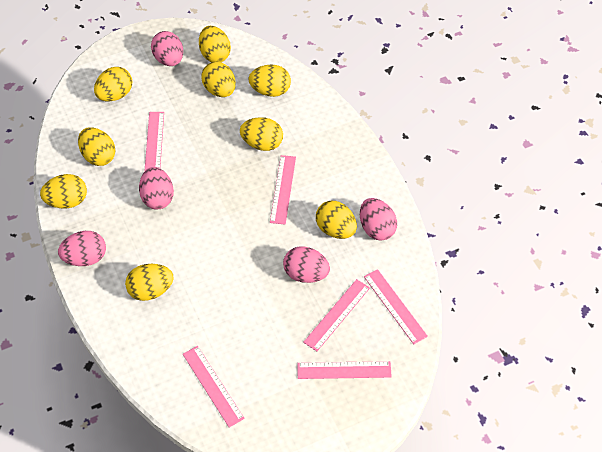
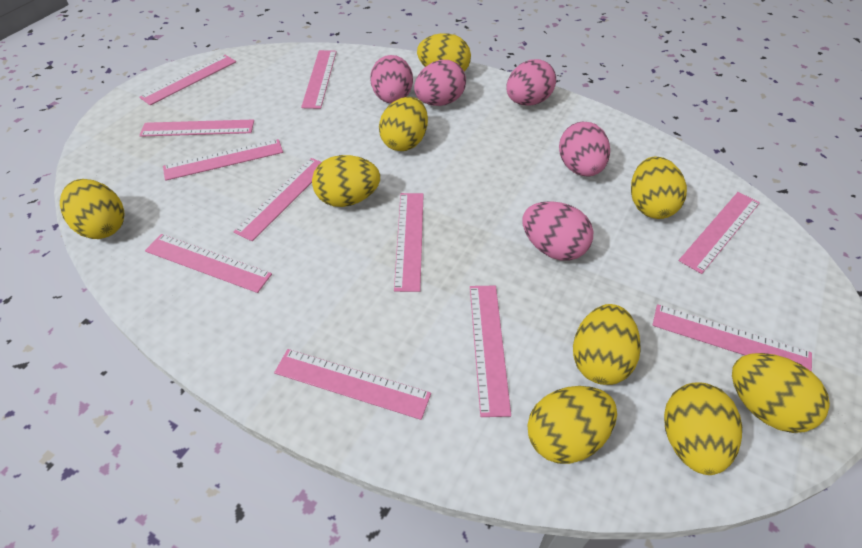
pink ruler: 6 -> 11

